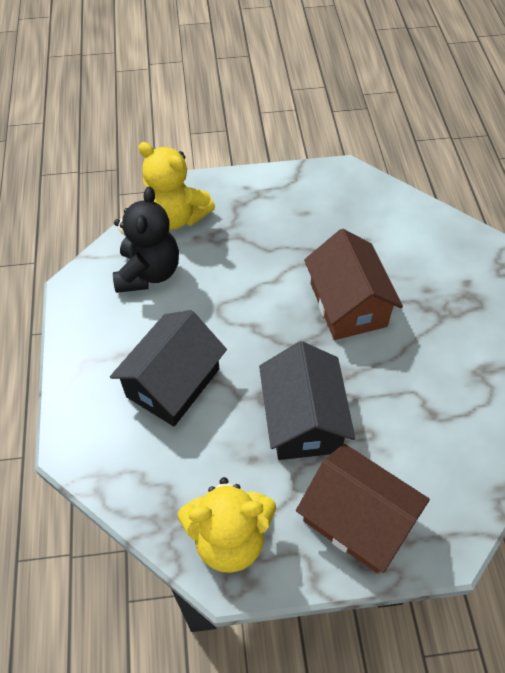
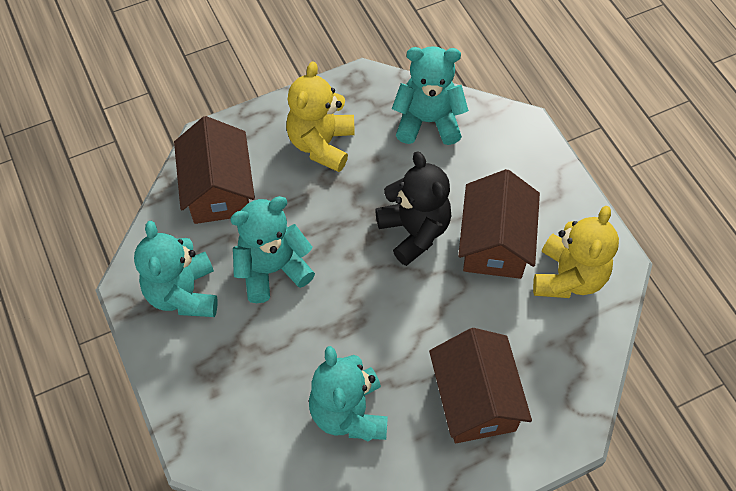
black house: 2 -> 0
brown house: 2 -> 3
turquoise teddy bear: 0 -> 4

